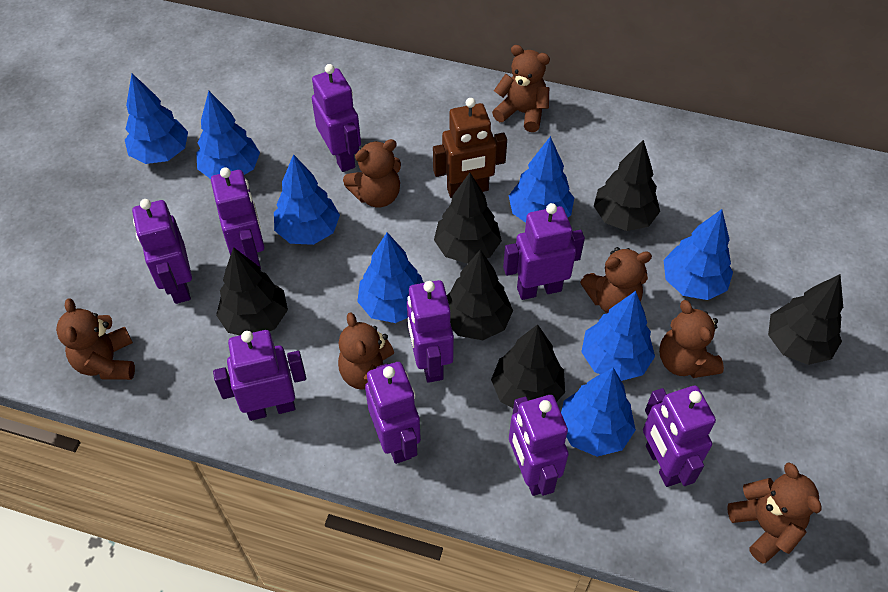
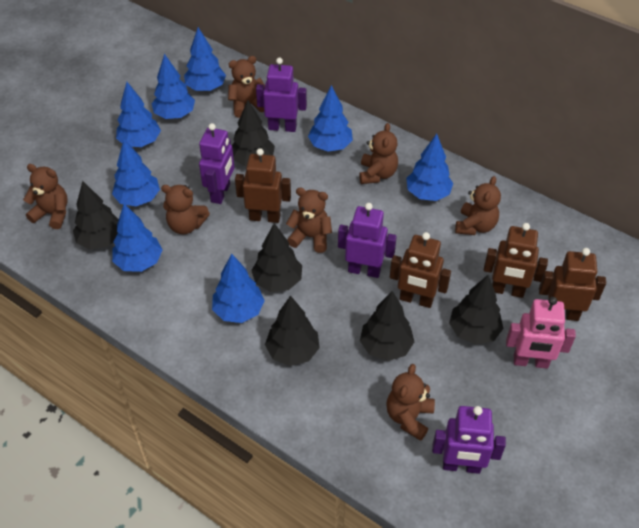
brown robot: 1 -> 4
pink robot: 0 -> 1
purple robot: 9 -> 4

